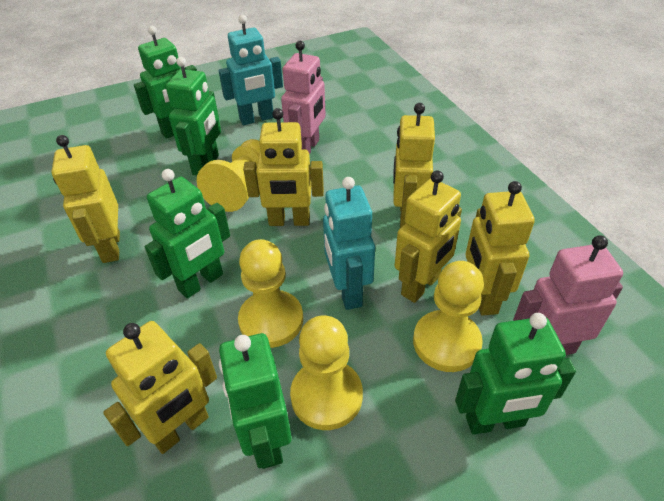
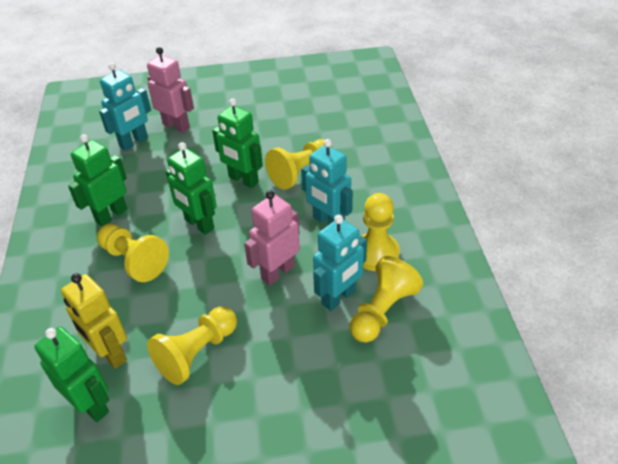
green robot: 5 -> 4
turquoise robot: 2 -> 3
yellow pawn: 4 -> 5
yellow robot: 6 -> 1

